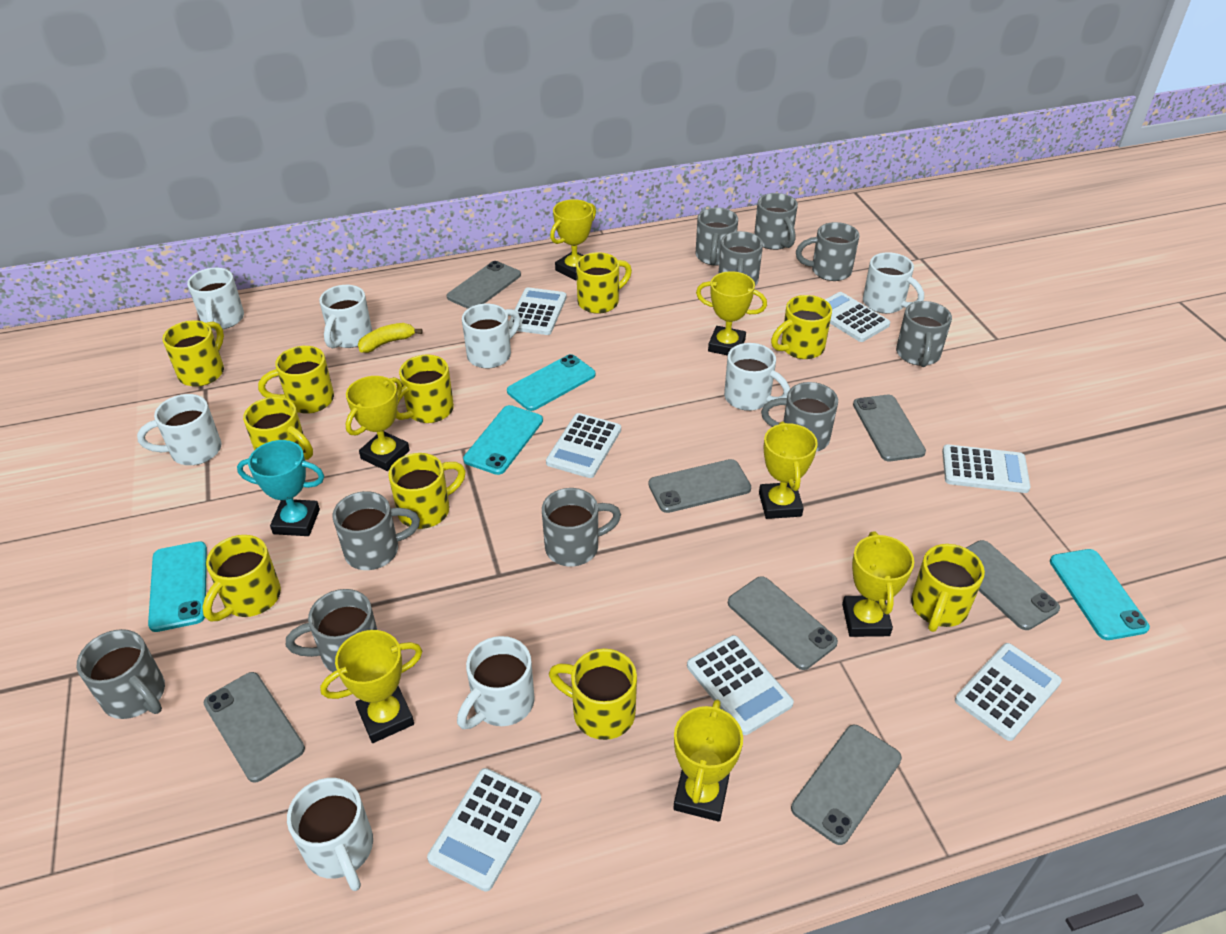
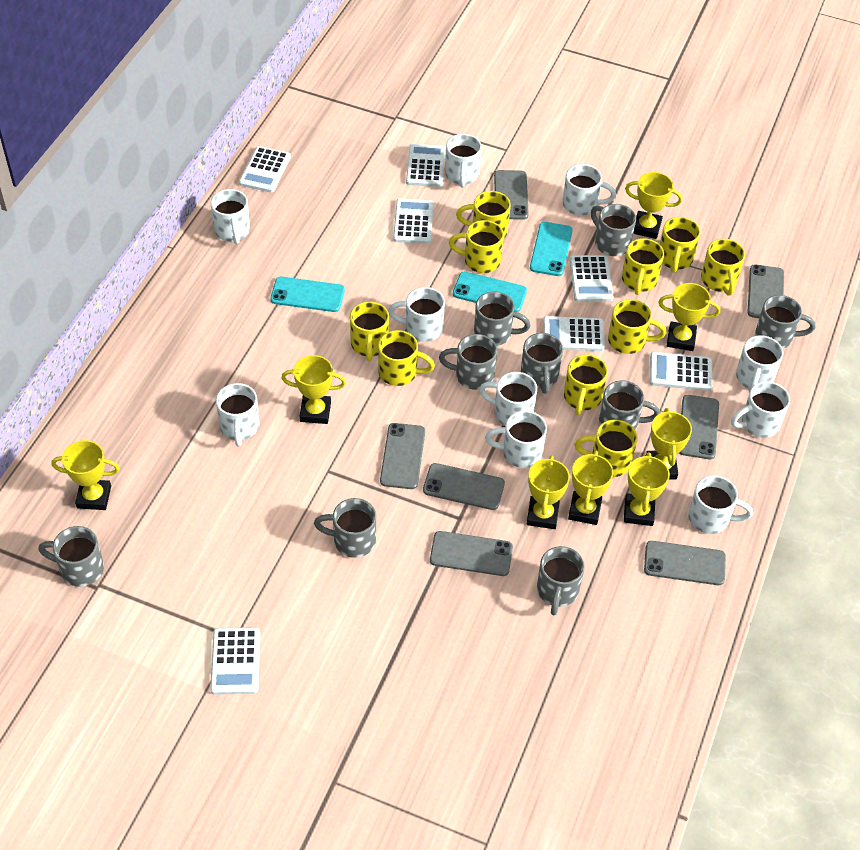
grey mug: 10 -> 9
turquoise phone: 4 -> 3
turquoise trophy: 1 -> 0
white mug: 8 -> 10
yellow banana: 1 -> 0
yellow trophy: 7 -> 8

